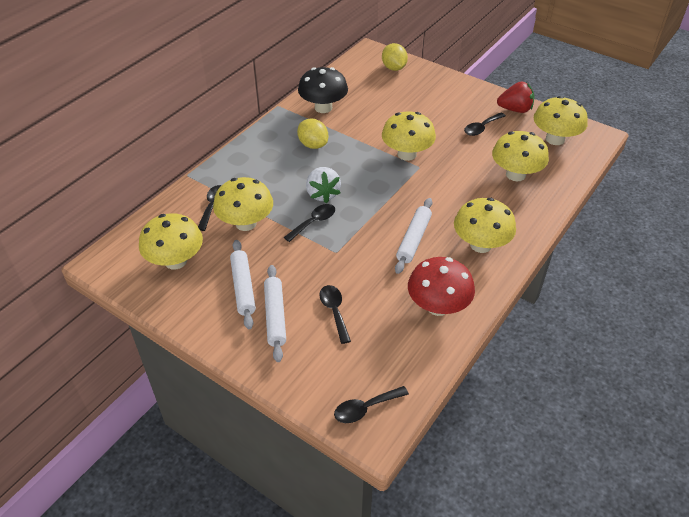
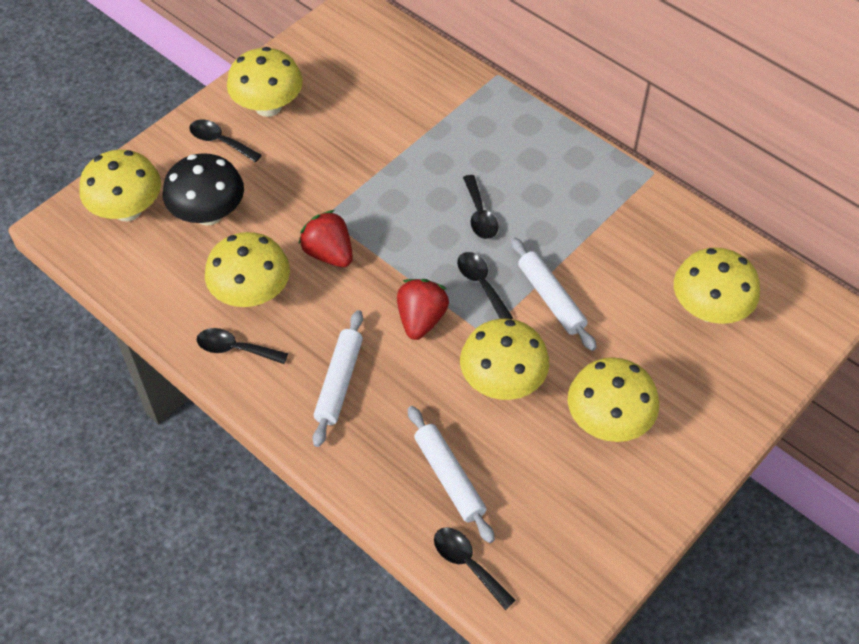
red mushroom: 1 -> 0
red strawberry: 1 -> 2
white strawberry: 1 -> 0
yellow lemon: 2 -> 0

